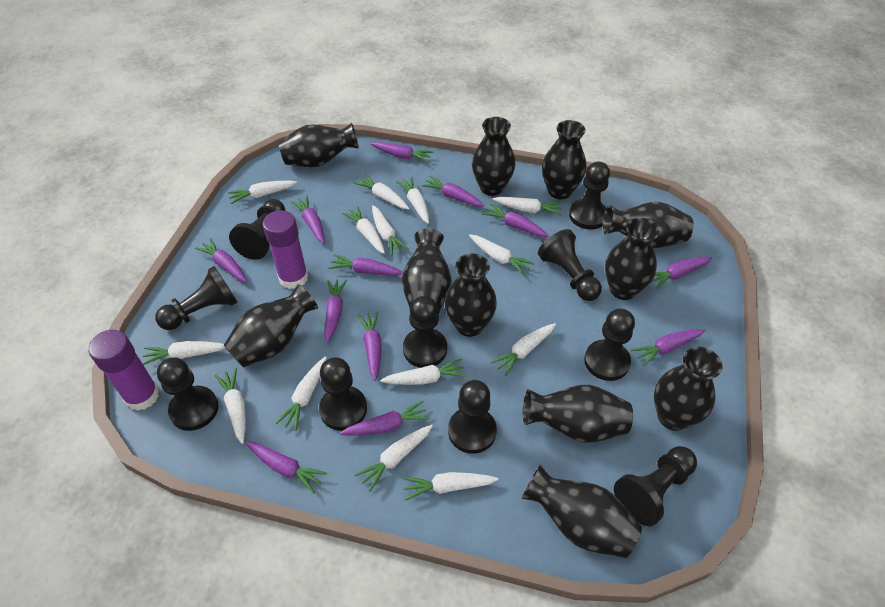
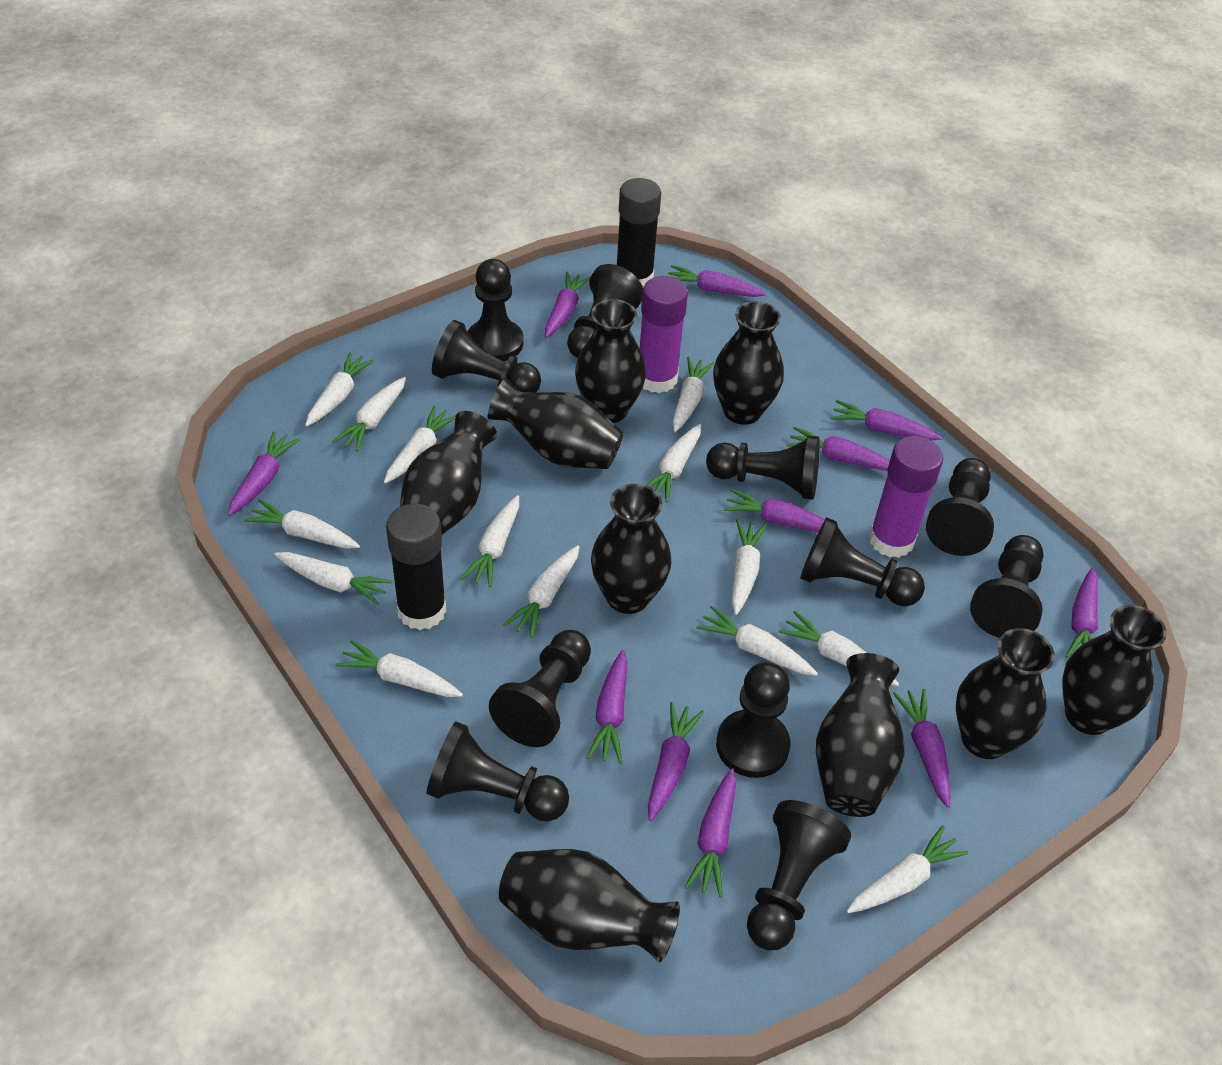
black glue stick: 0 -> 2
black pawn: 10 -> 11
black vase: 11 -> 9
purple carrot: 12 -> 11

